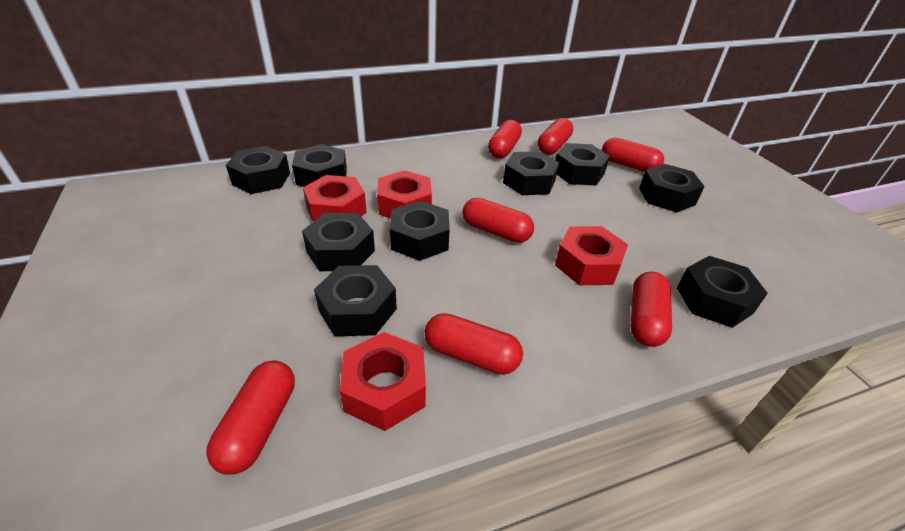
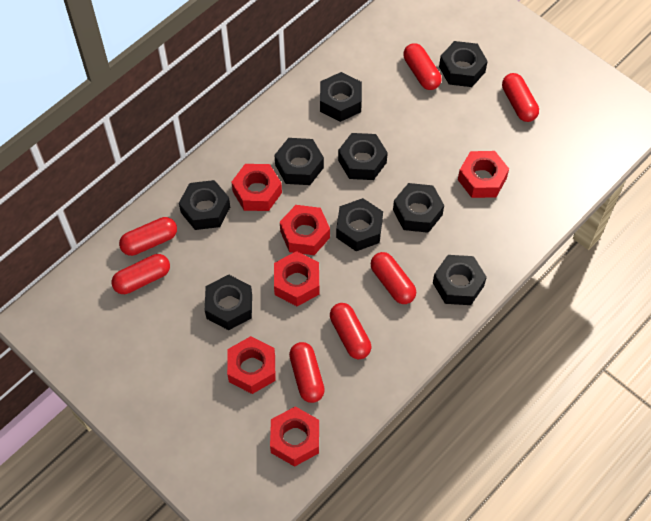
red nut: 4 -> 6

